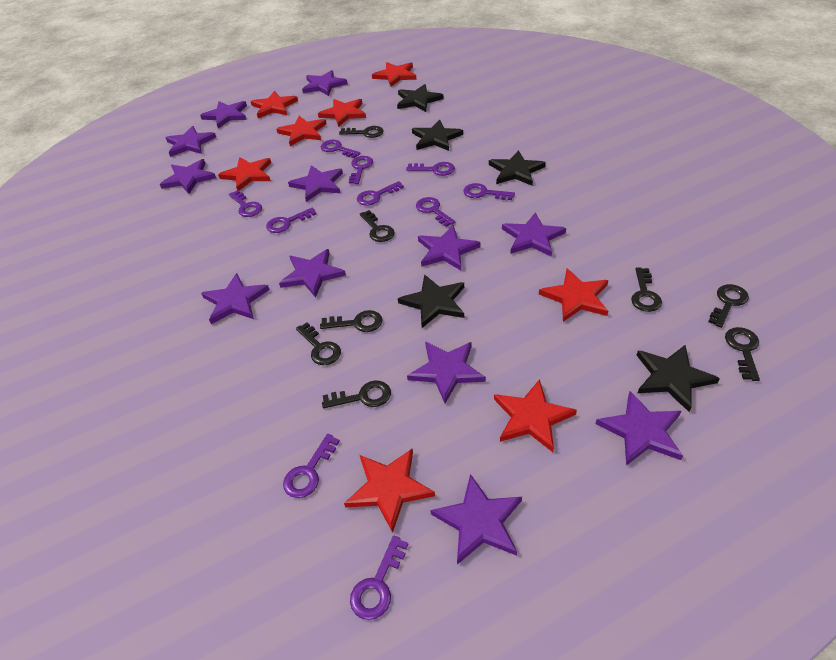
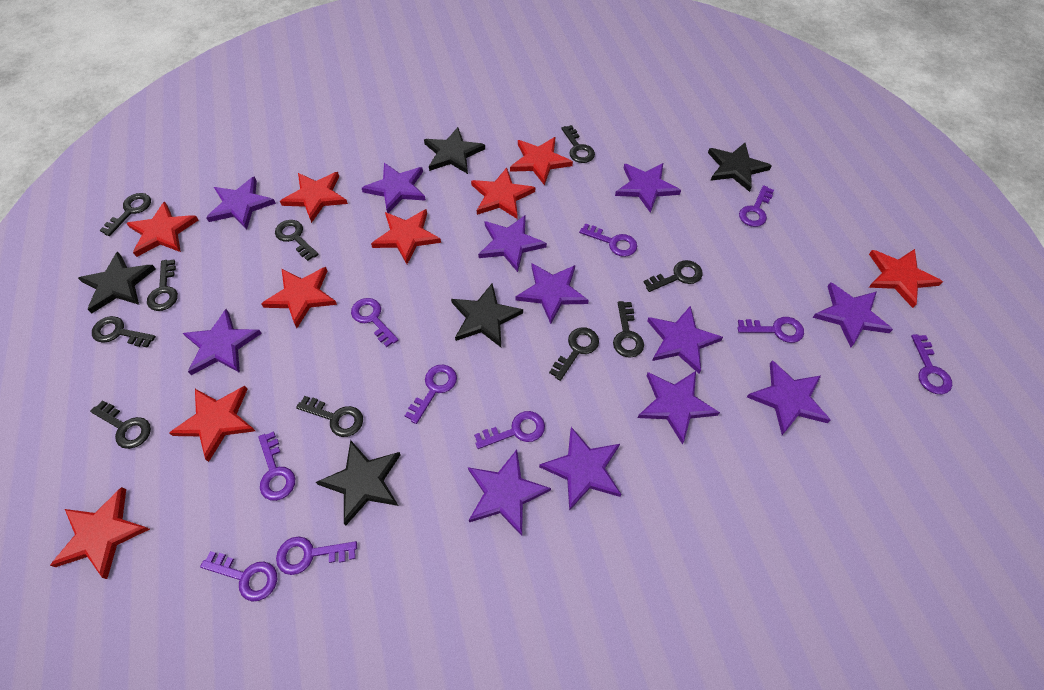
black key: 8 -> 10
red star: 8 -> 9

